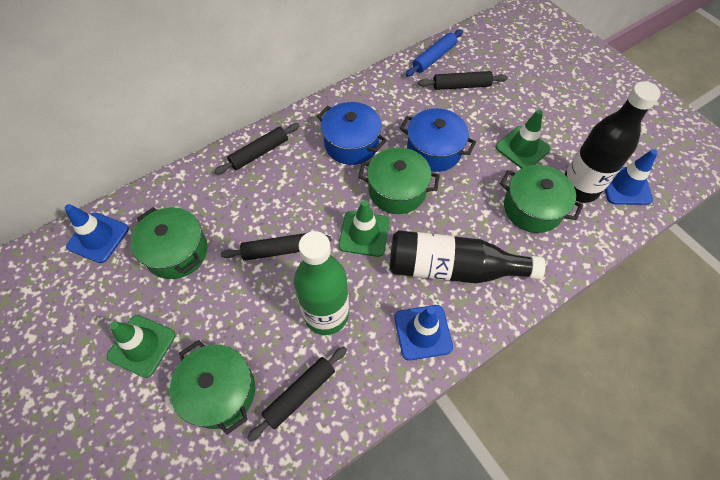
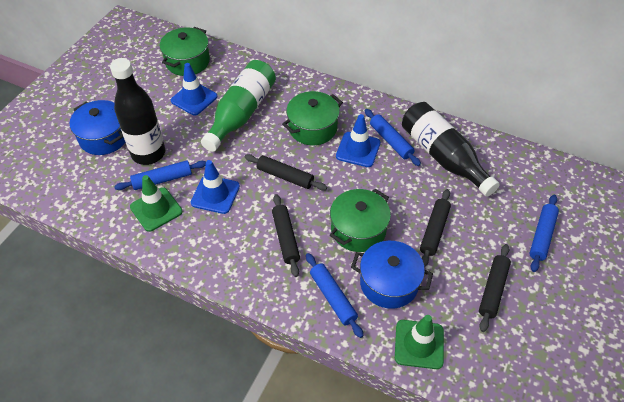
blue rolling pin: 1 -> 4
green pot: 4 -> 3
green traffic cone: 3 -> 2

